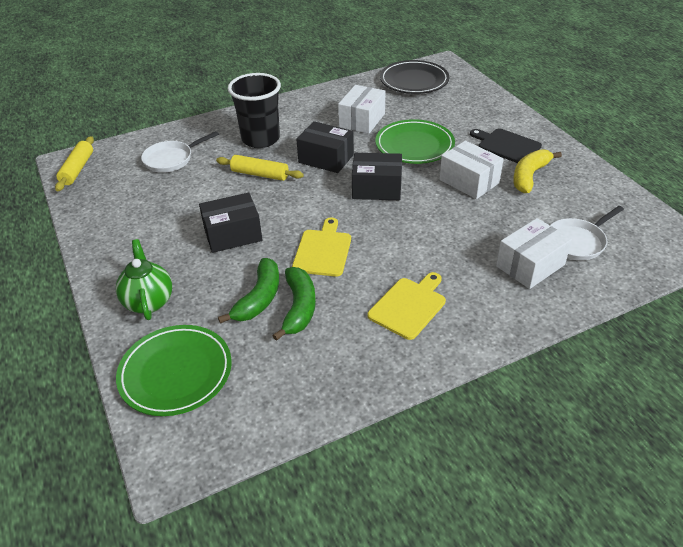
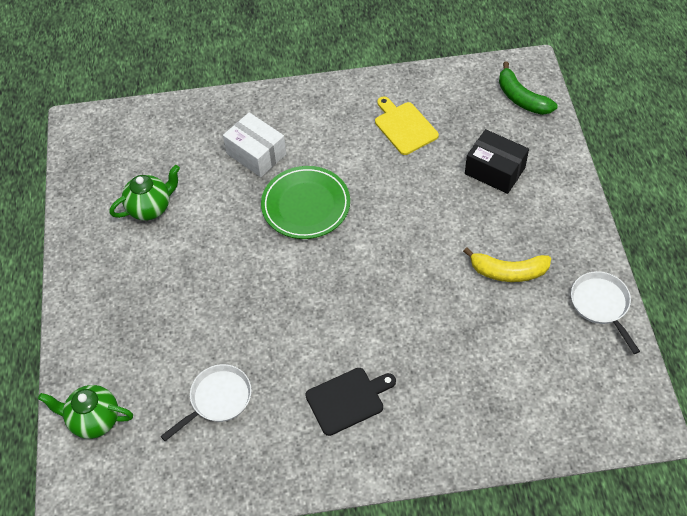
black box: 3 -> 1
black cup: 1 -> 0
black plate: 1 -> 0
green banana: 2 -> 1
green plate: 2 -> 1
green teapot: 1 -> 2
white box: 3 -> 1
yellow cutting board: 2 -> 1
yellow rolling pin: 2 -> 0

